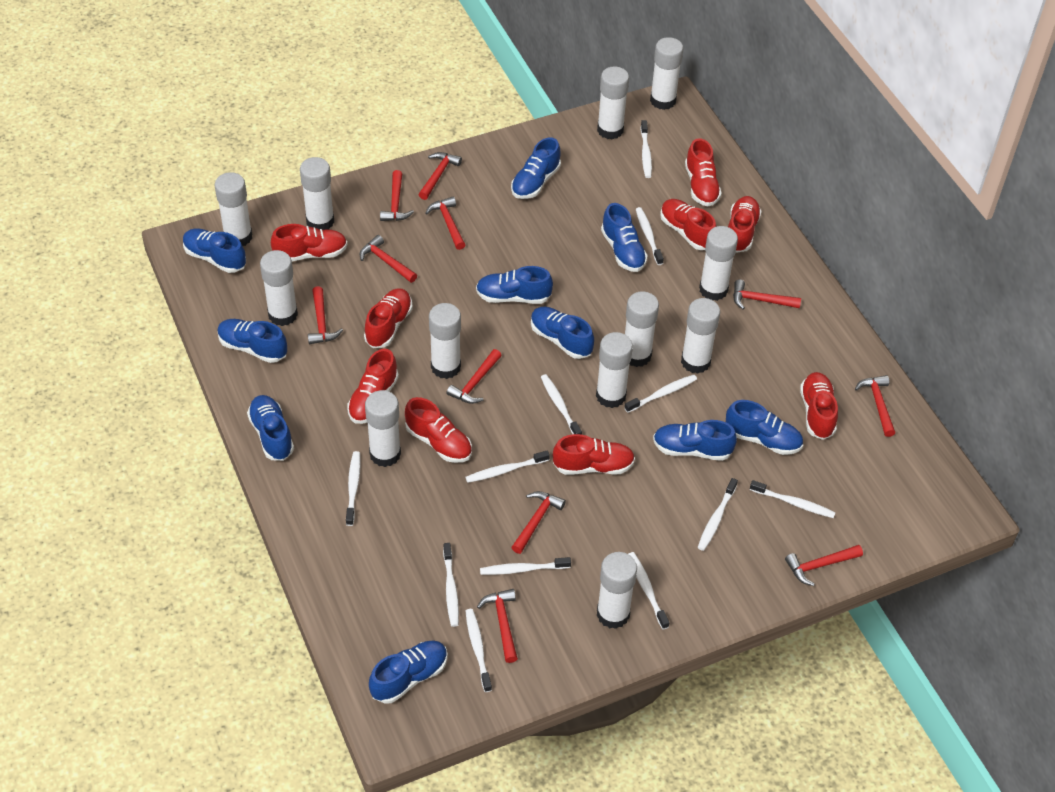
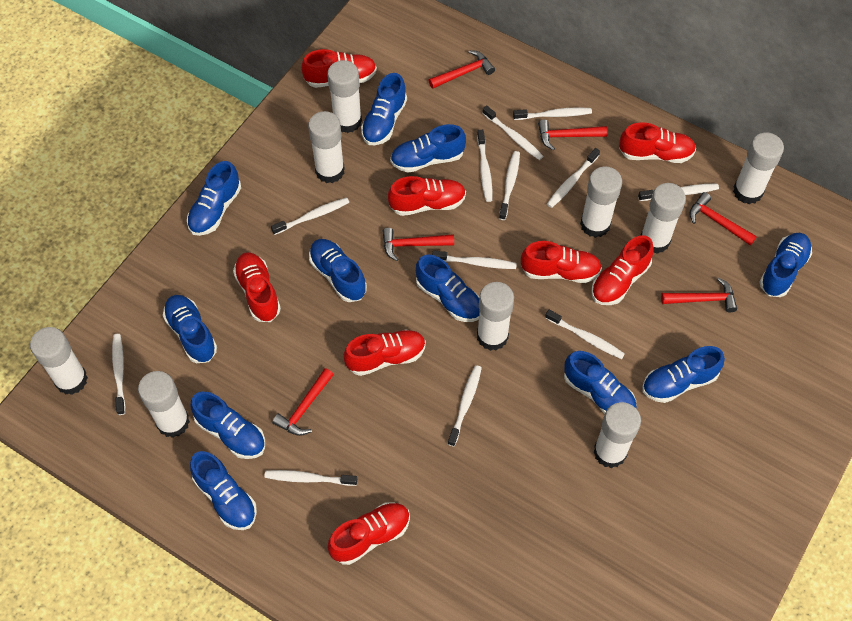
blue shoe: 10 -> 11
red hammer: 11 -> 6
red shoe: 9 -> 8
white glue stick: 12 -> 9

